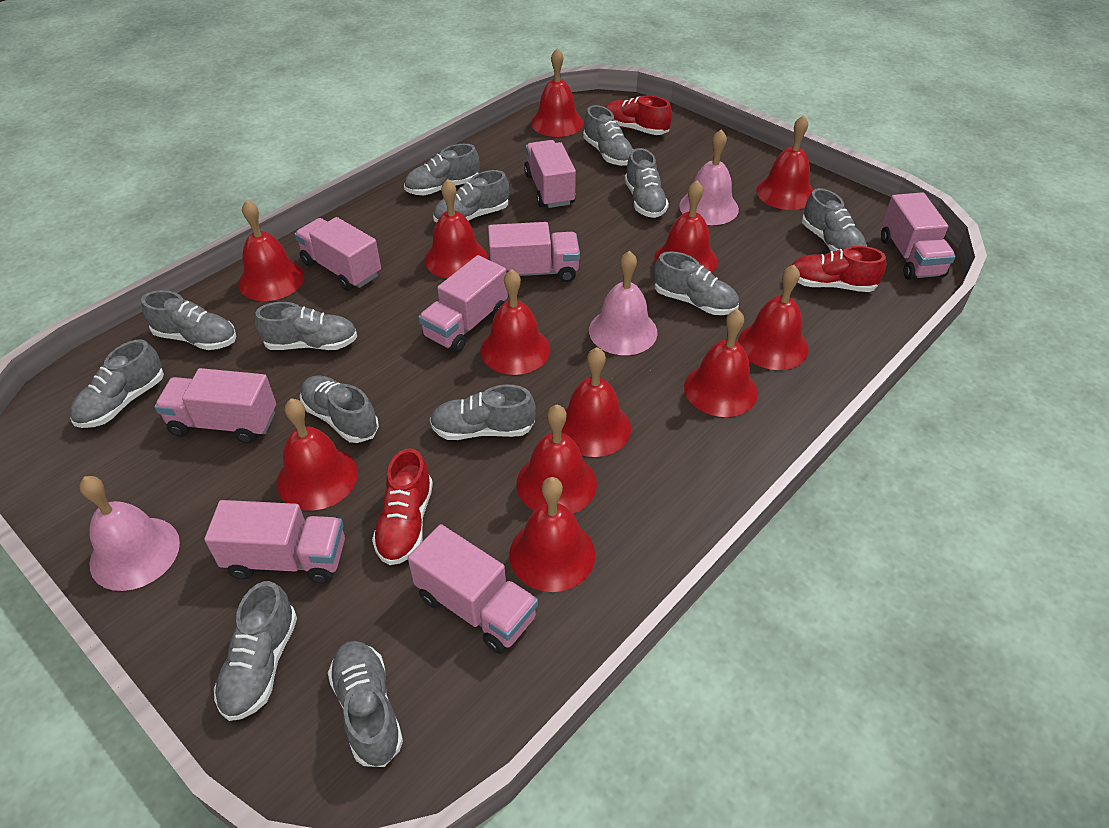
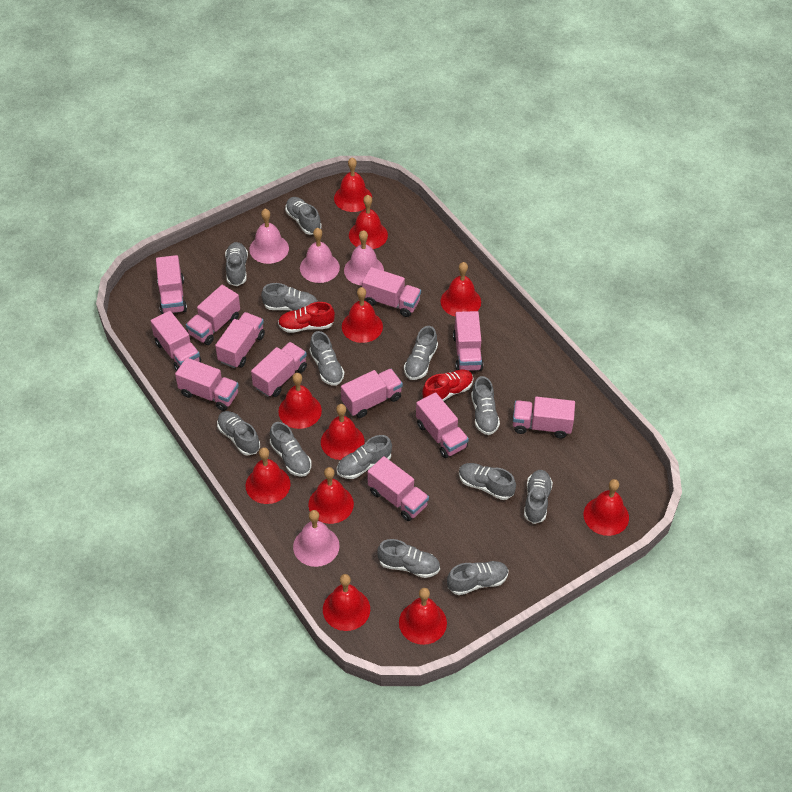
pink bell: 3 -> 4
pink truck: 8 -> 12
red bell: 12 -> 11
red shoe: 3 -> 2

